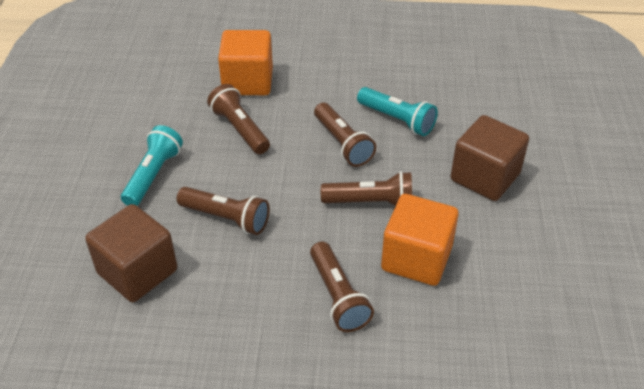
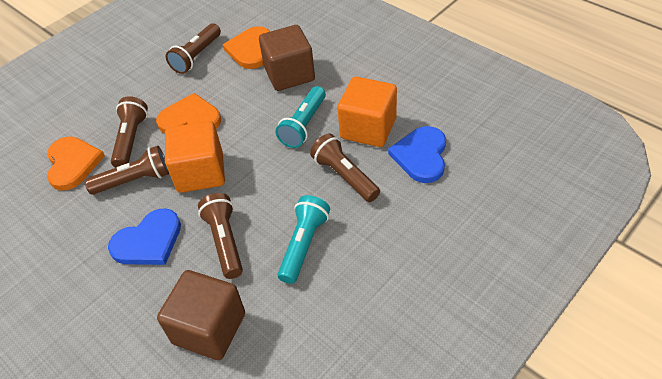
blue heart: 0 -> 2
orange heart: 0 -> 3

